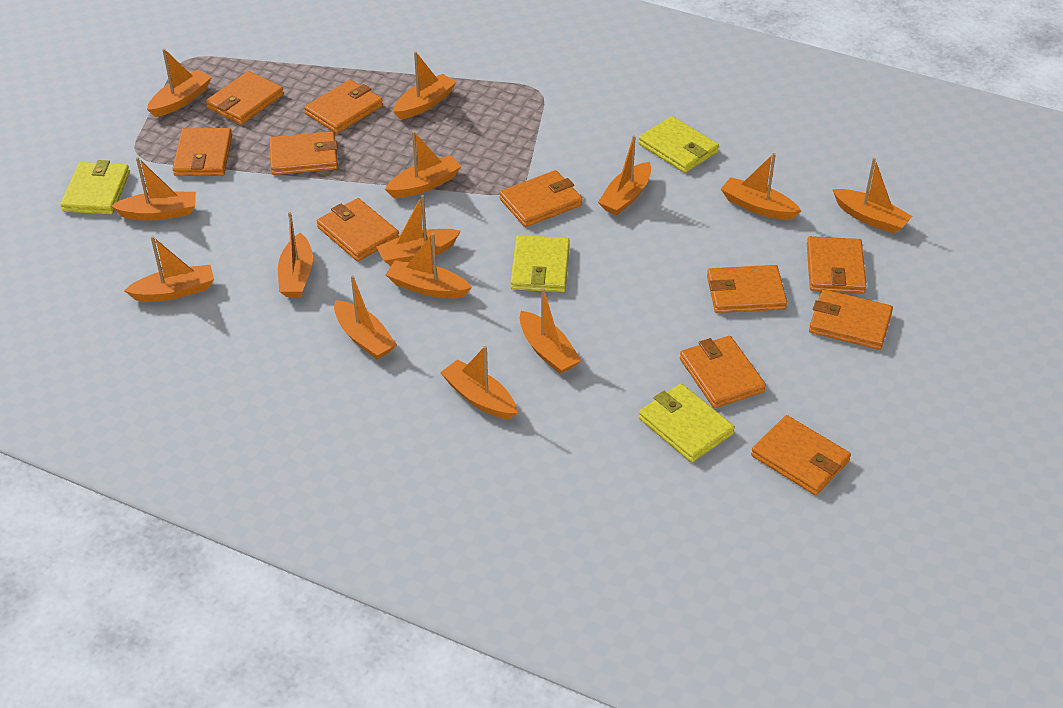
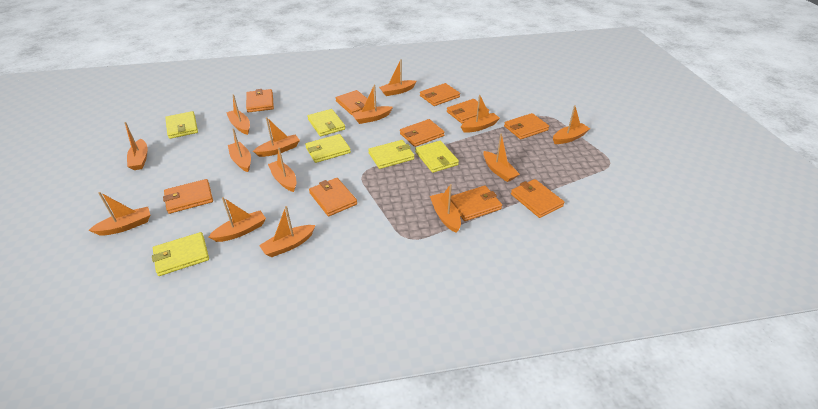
orange wallet: 11 -> 10
yellow wallet: 4 -> 6

